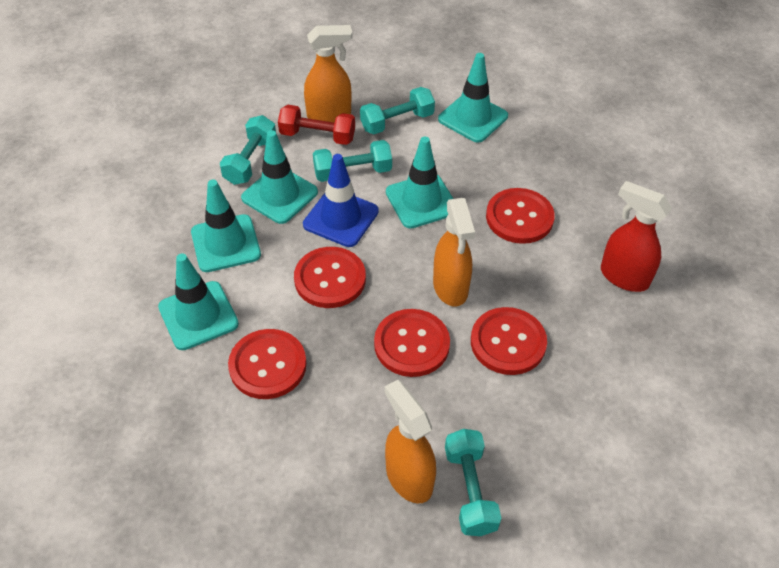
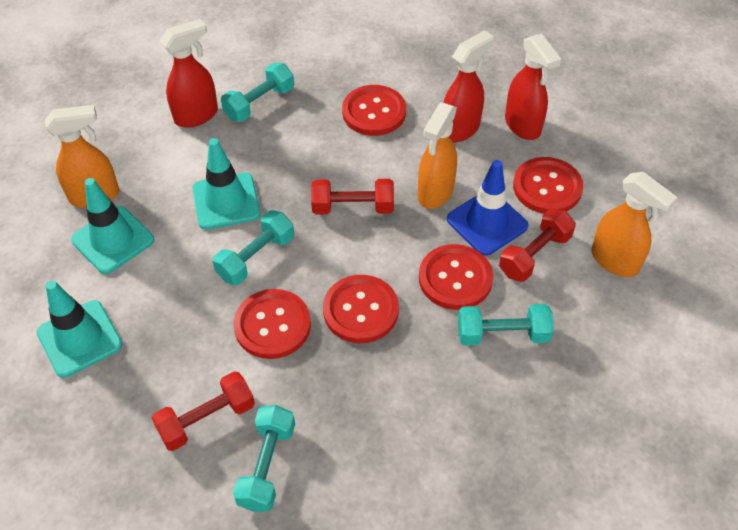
red dumbbell: 1 -> 3
red spray bottle: 1 -> 3
turquoise traffic cone: 5 -> 3

